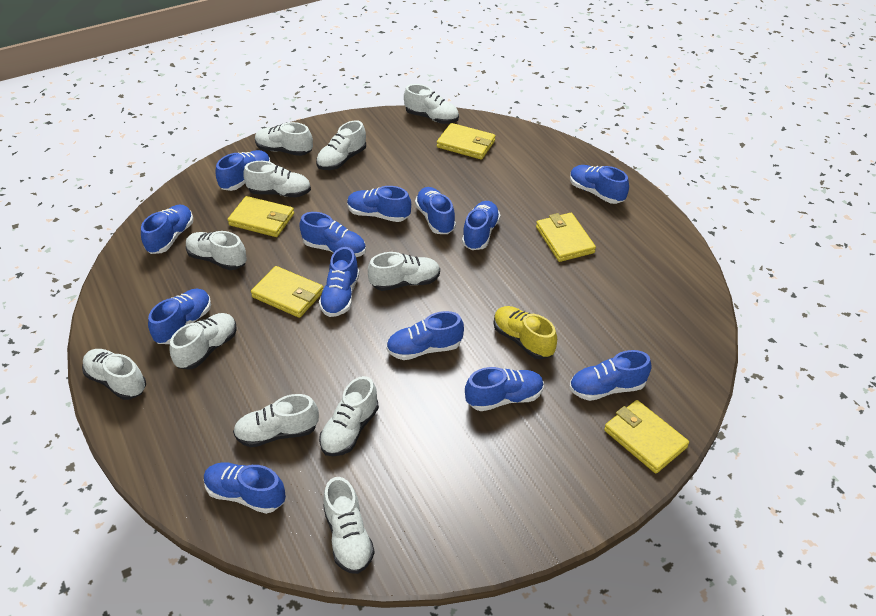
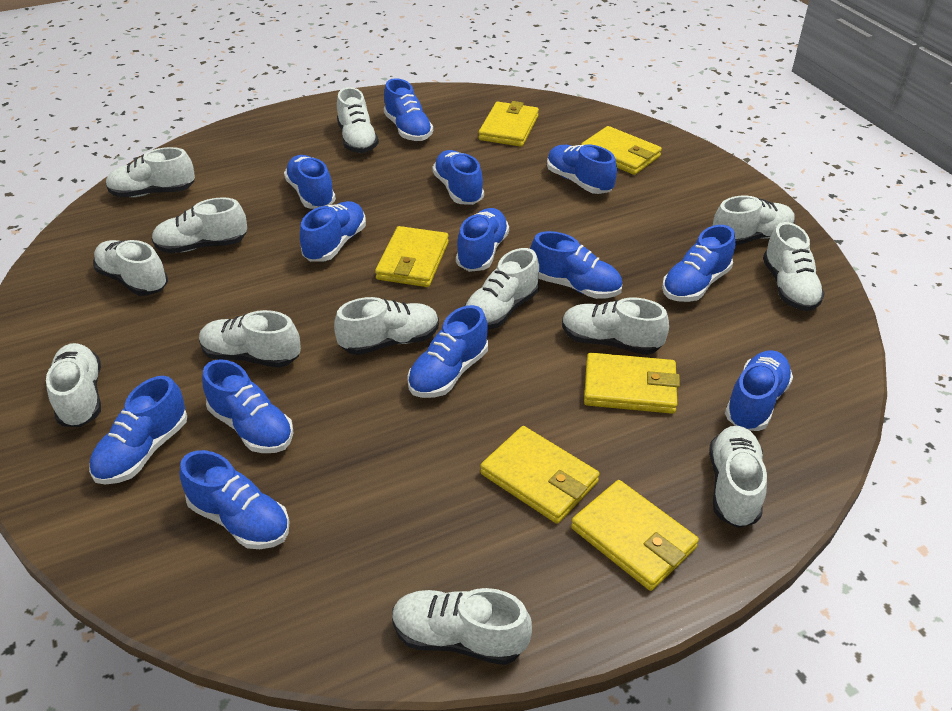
white shoe: 11 -> 13
yellow shoe: 1 -> 0
yellow wallet: 5 -> 6

